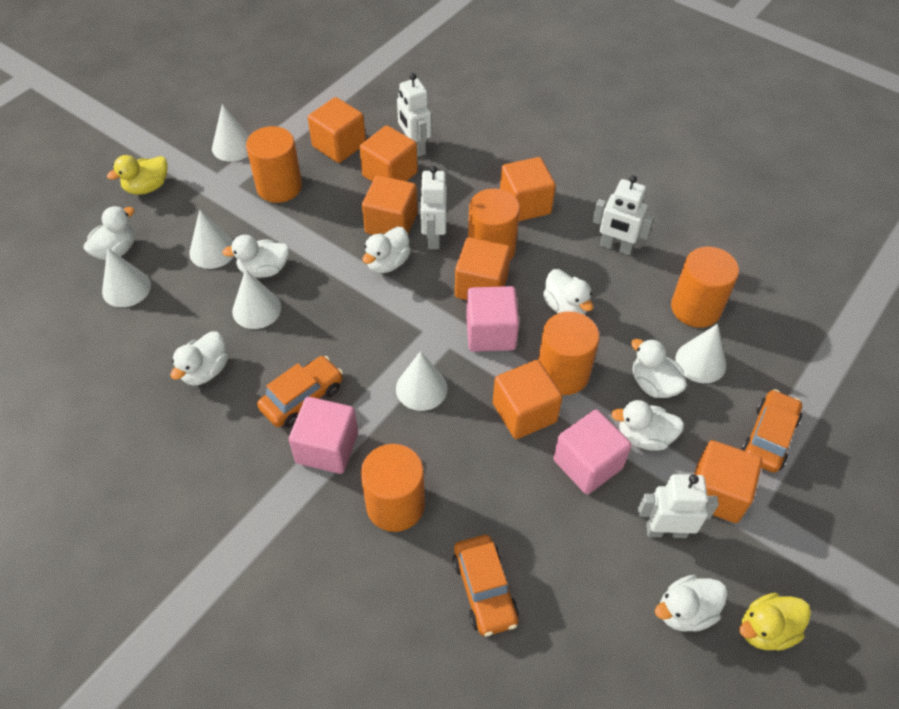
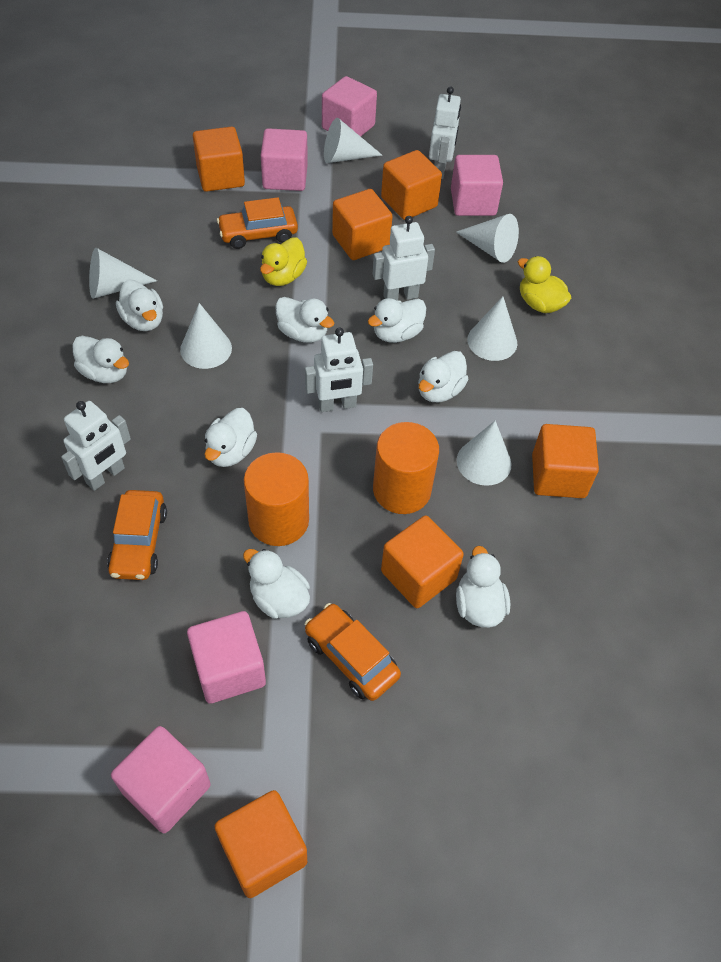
orange cube: 7 -> 6
orange cylinder: 5 -> 2
pink cube: 3 -> 5

